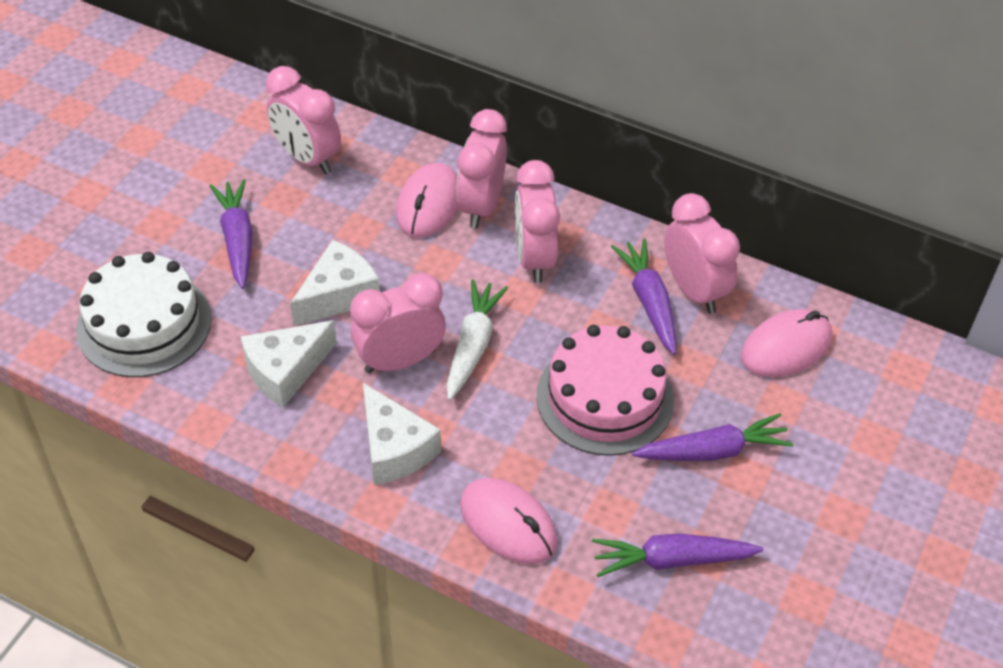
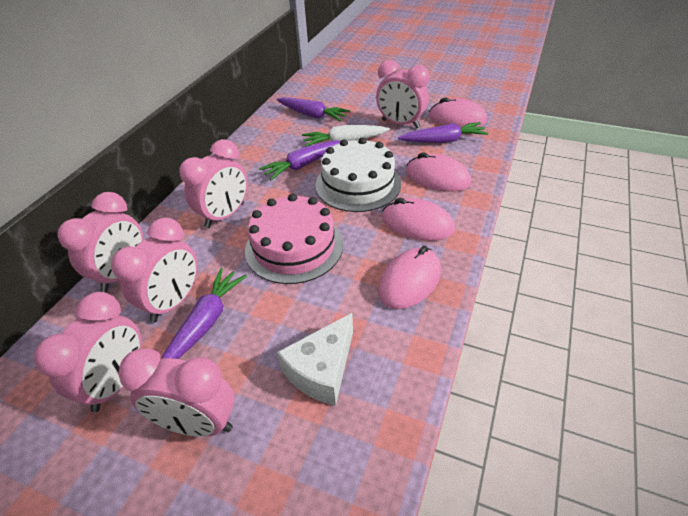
pink clock: 5 -> 6
pink mouse: 3 -> 4
white cheese: 3 -> 1

